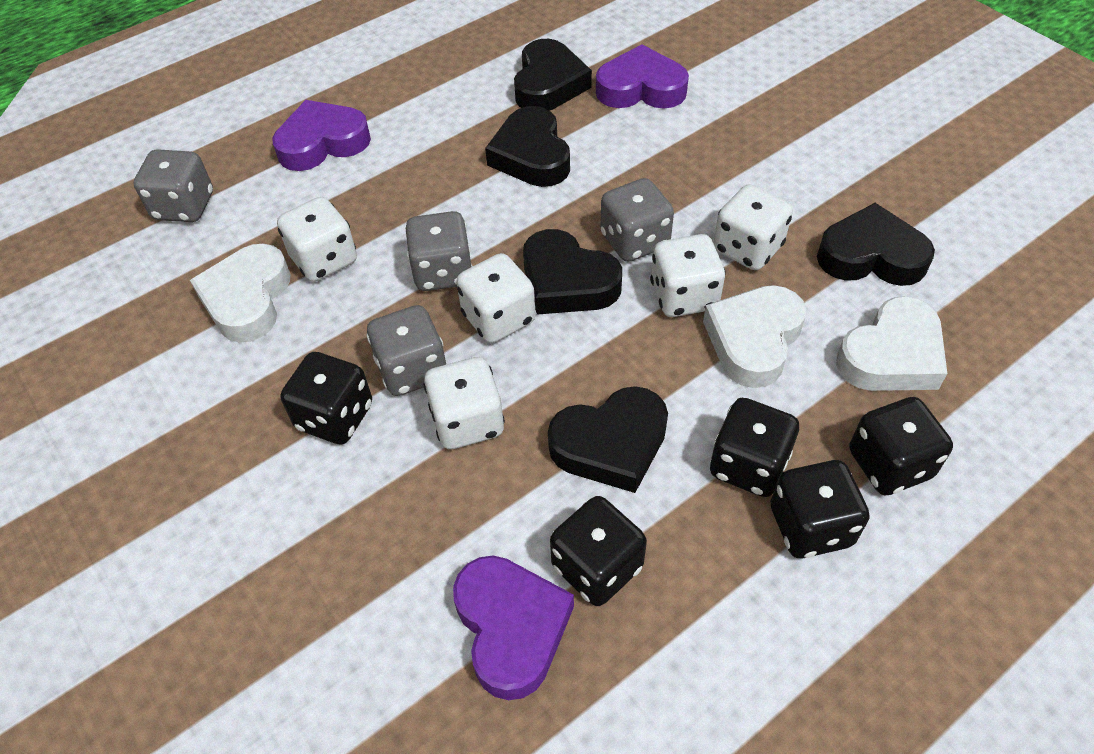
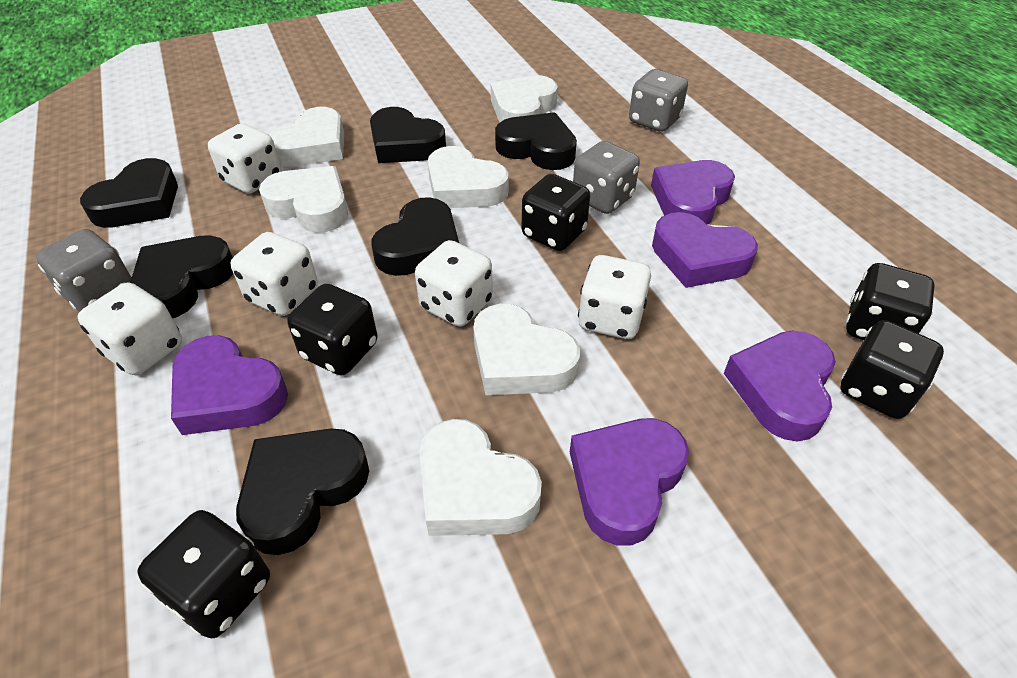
black heart: 5 -> 6
grey dice: 4 -> 3
purple heart: 3 -> 5
white heart: 3 -> 6

